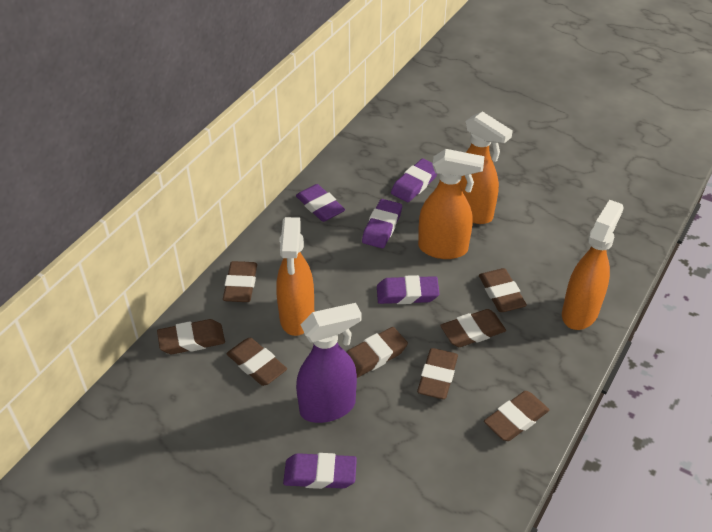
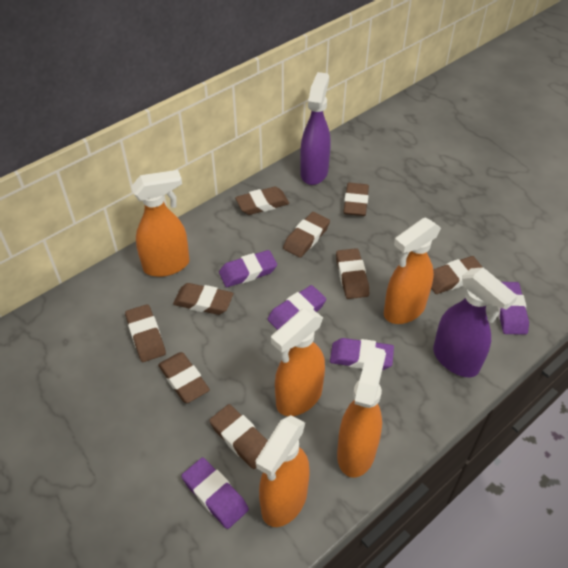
brown eraser: 8 -> 9
orange spray bottle: 4 -> 5
purple spray bottle: 1 -> 2

